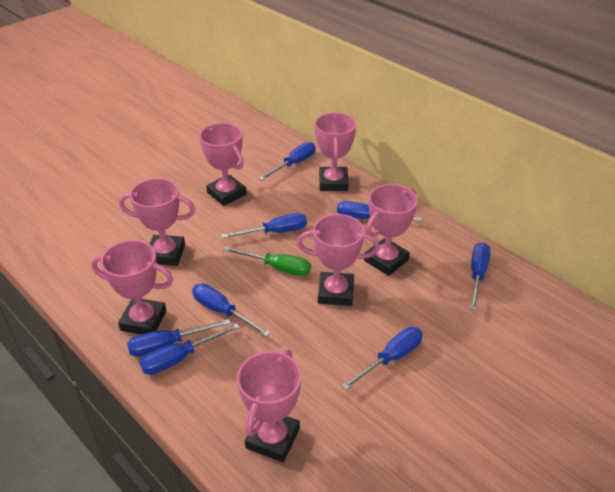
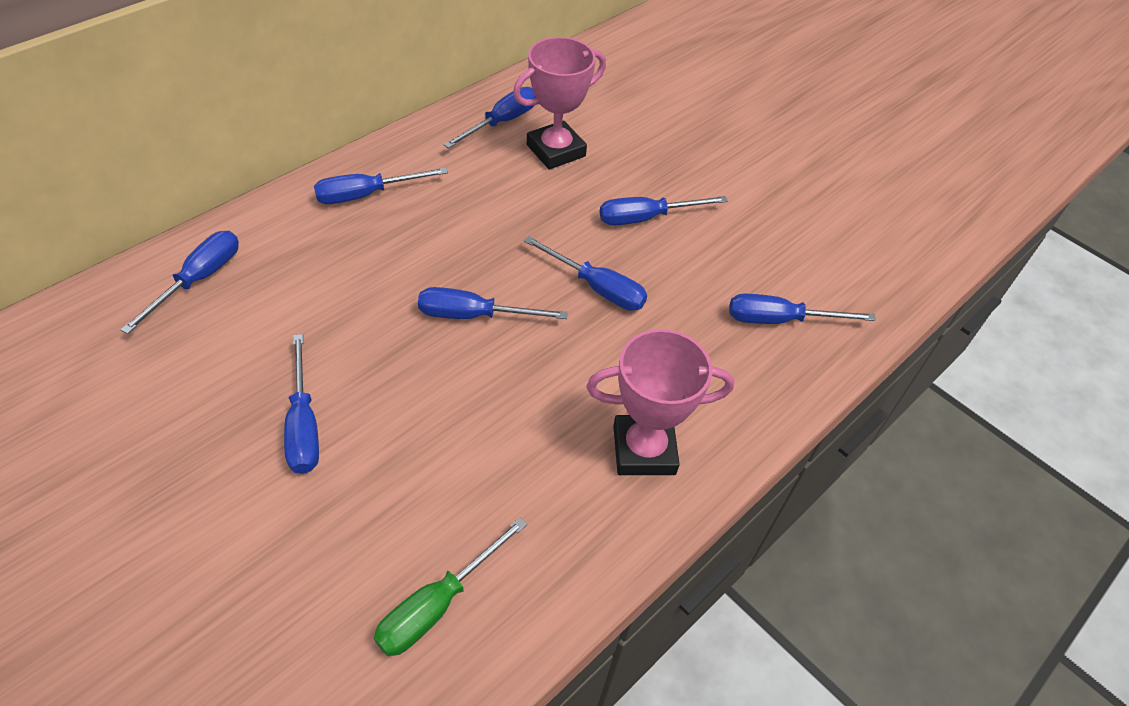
pink trophy: 7 -> 2

